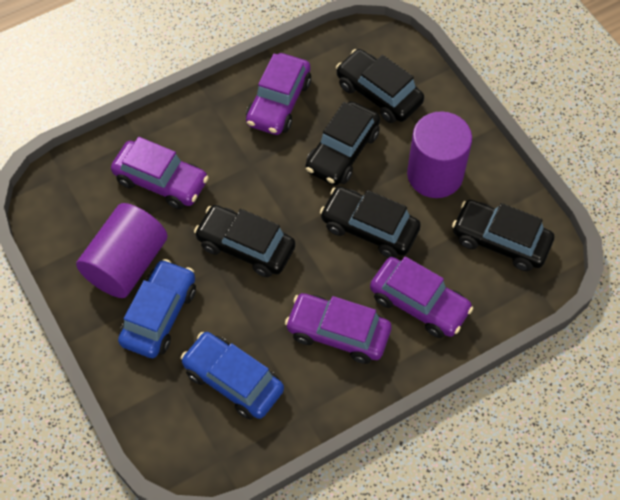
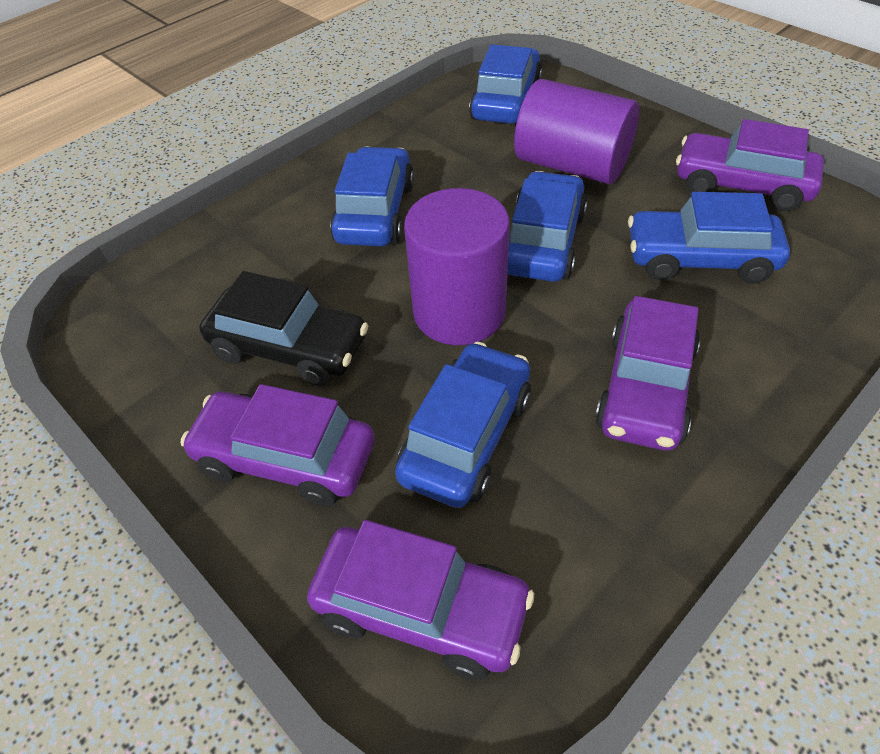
black car: 5 -> 1
blue car: 2 -> 5

